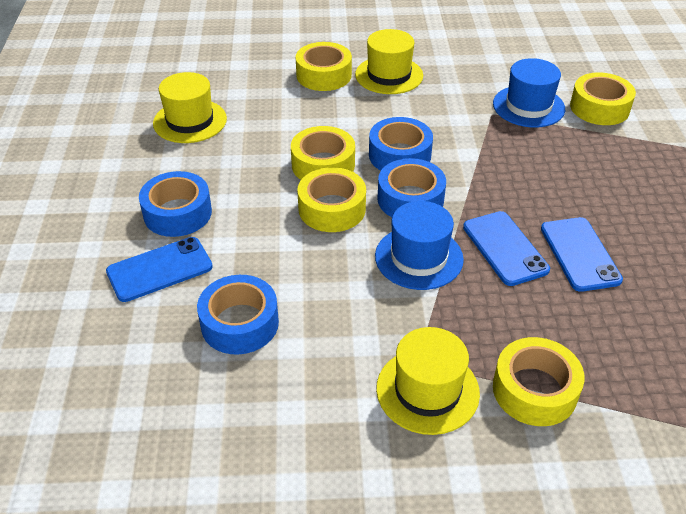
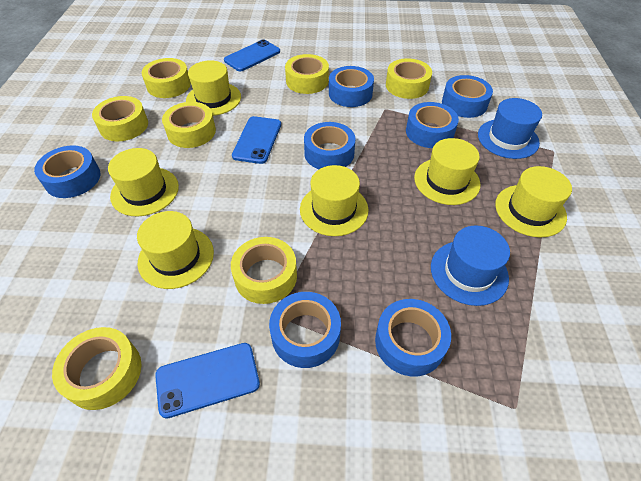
blue tape: 4 -> 7
yellow hat: 3 -> 6
yellow tape: 5 -> 7

